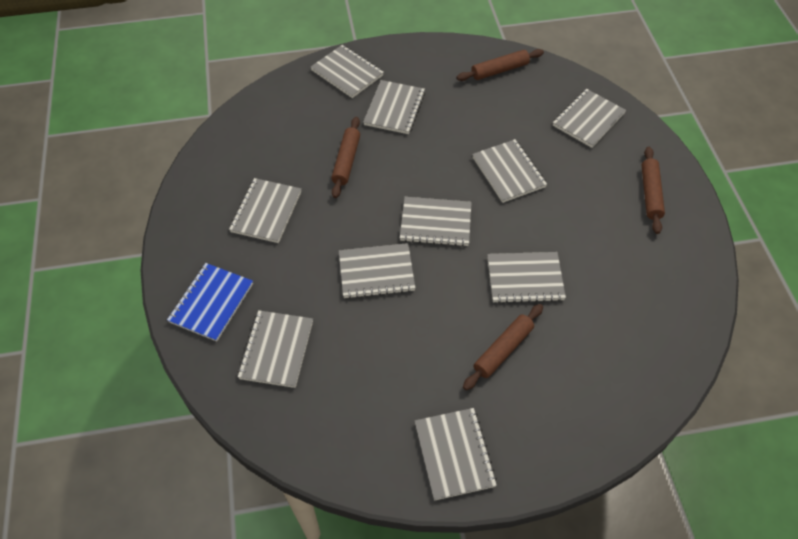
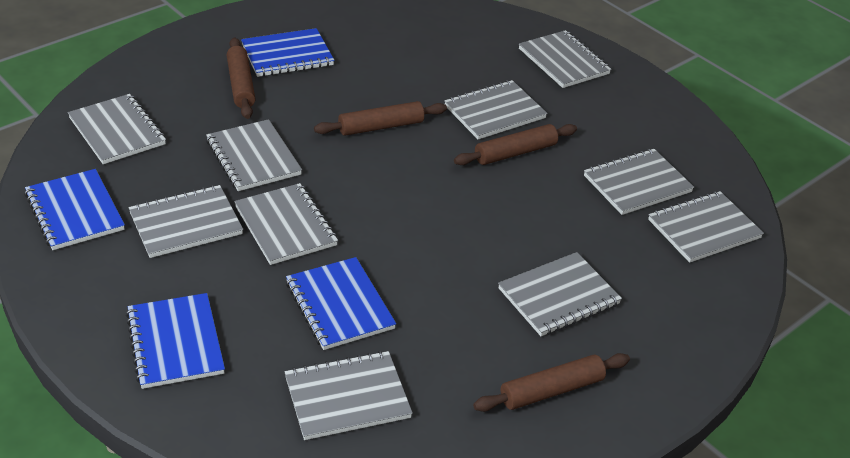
blue notebook: 1 -> 4

